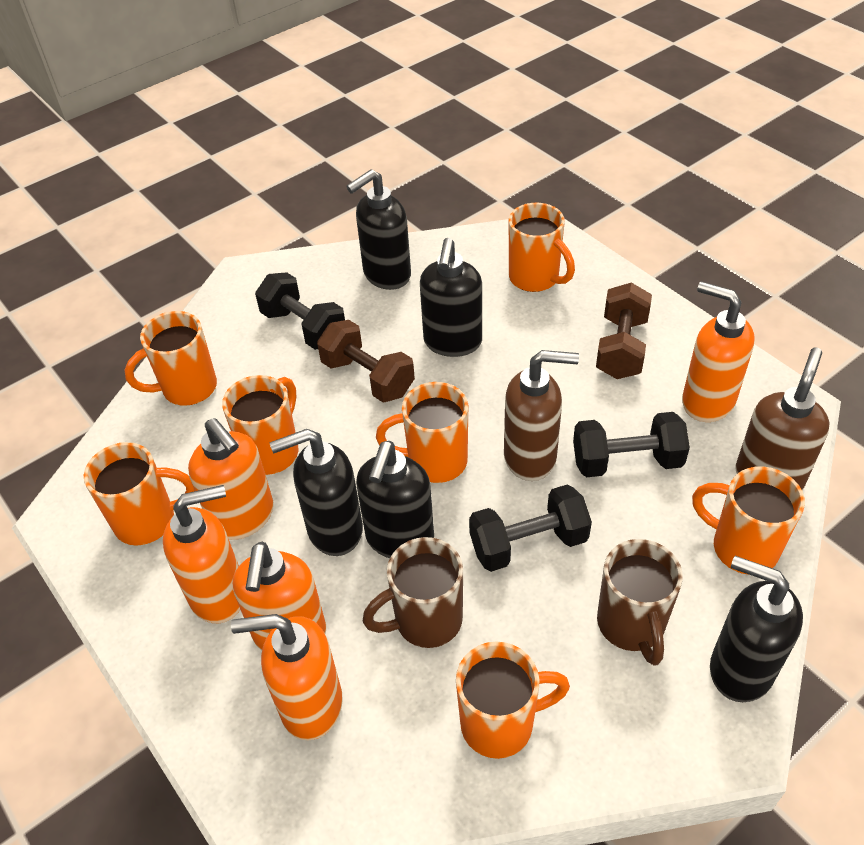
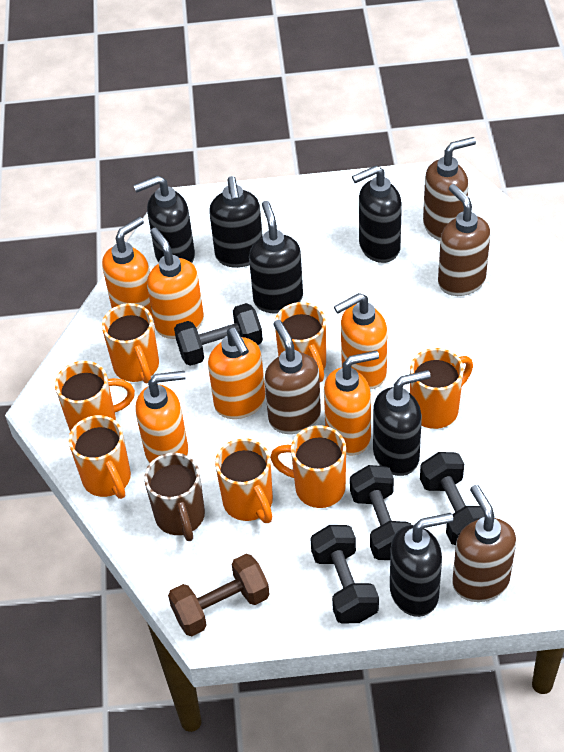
black dumbbell: 3 -> 4
black soap dispenser: 5 -> 6
brown dumbbell: 2 -> 1
brown mug: 2 -> 1
brown soap dispenser: 2 -> 4
orange soap dispenser: 5 -> 6

